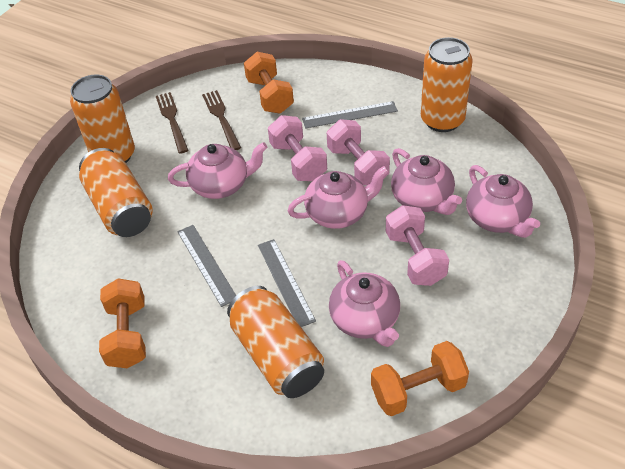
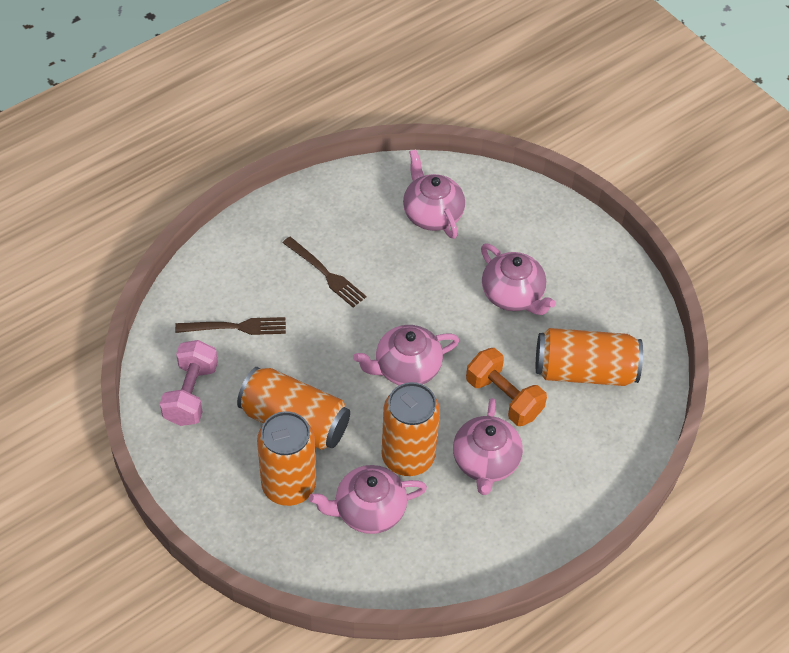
grey ruler: 3 -> 0
orange dumbbell: 3 -> 1
pink dumbbell: 3 -> 1

